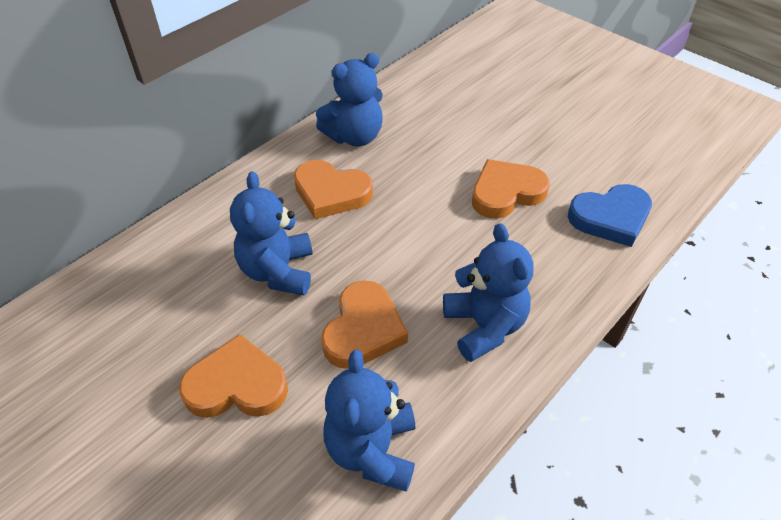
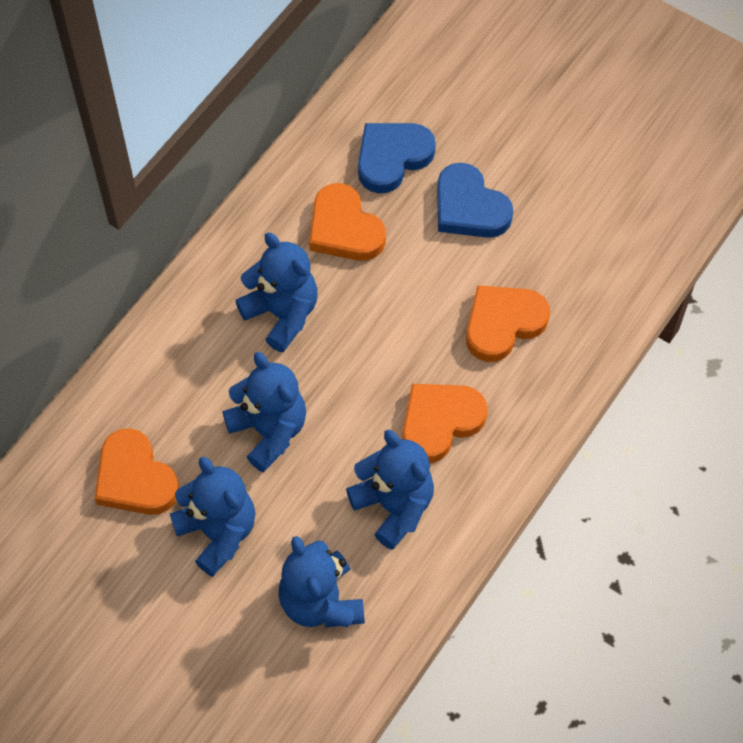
blue heart: 1 -> 2
blue teddy bear: 4 -> 5

